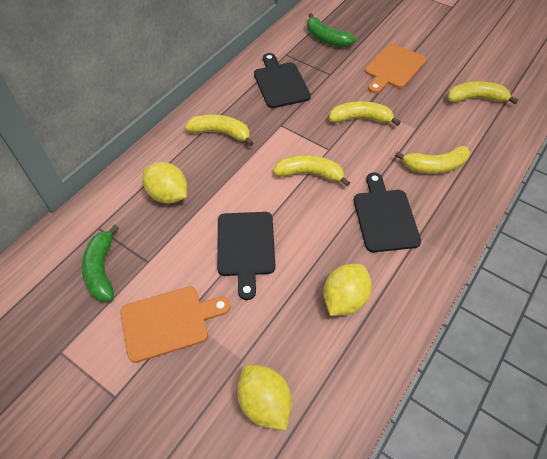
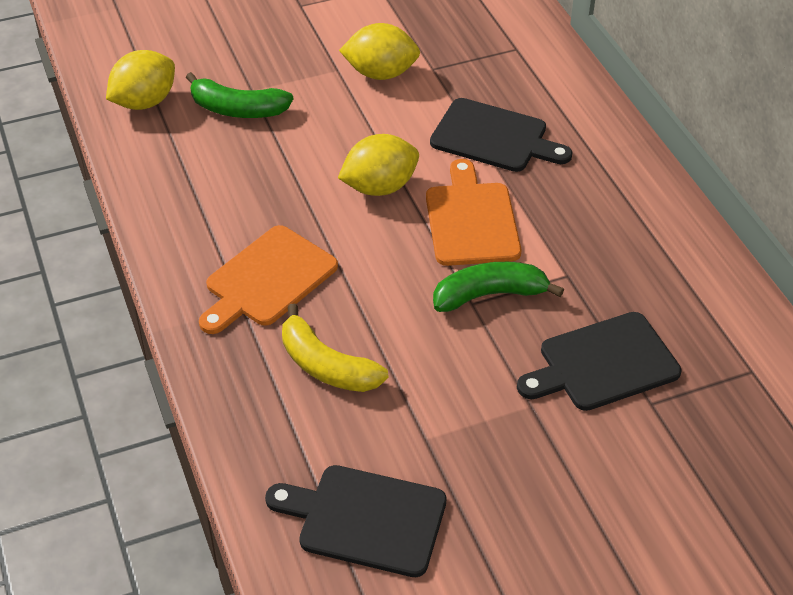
yellow banana: 5 -> 1

